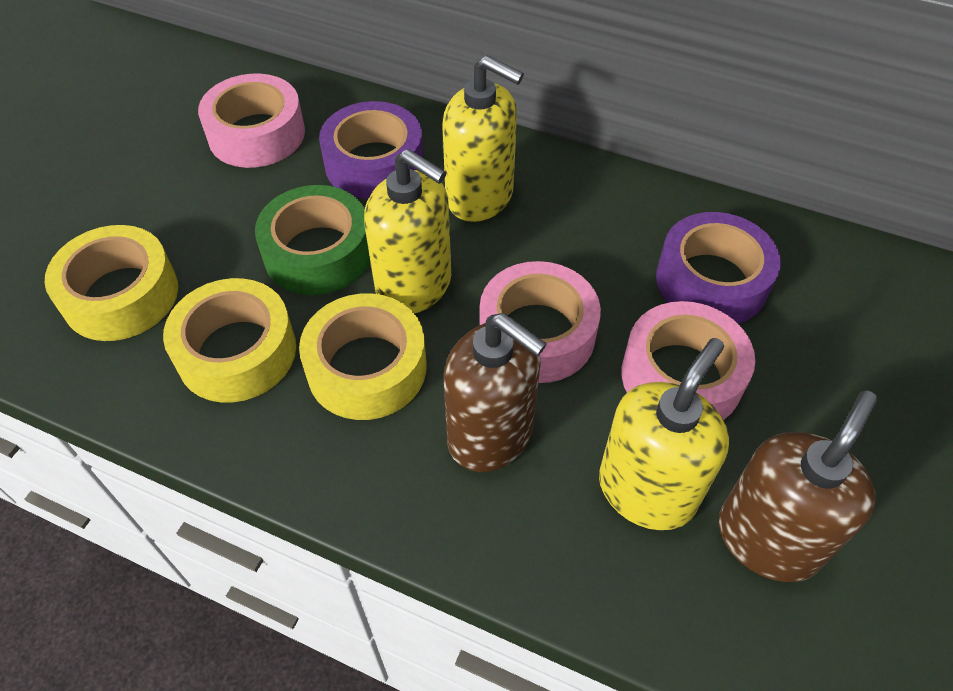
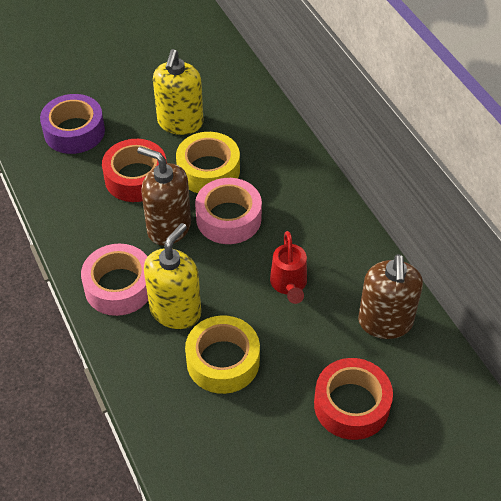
green tape: 1 -> 0
pink tape: 3 -> 2
purple tape: 2 -> 1
red tape: 0 -> 2
red watering can: 0 -> 1
yellow soap dispenser: 3 -> 2
yellow tape: 3 -> 2

